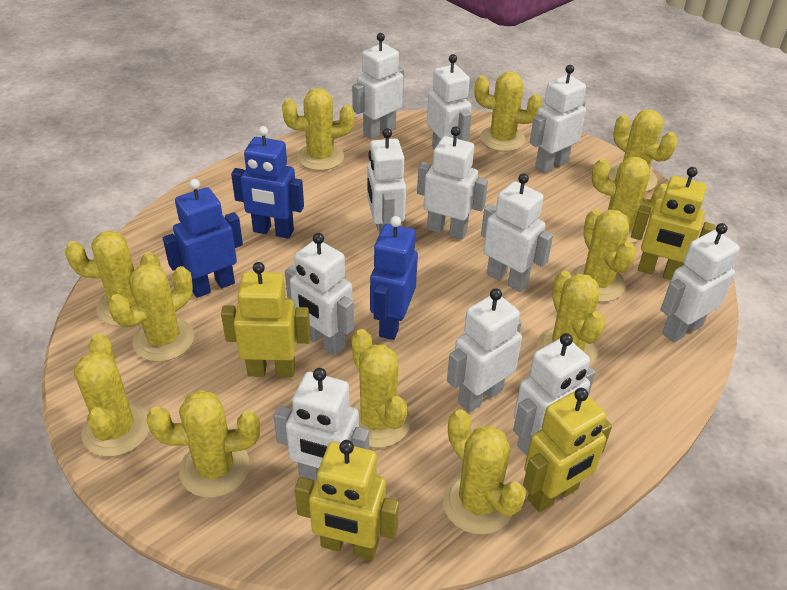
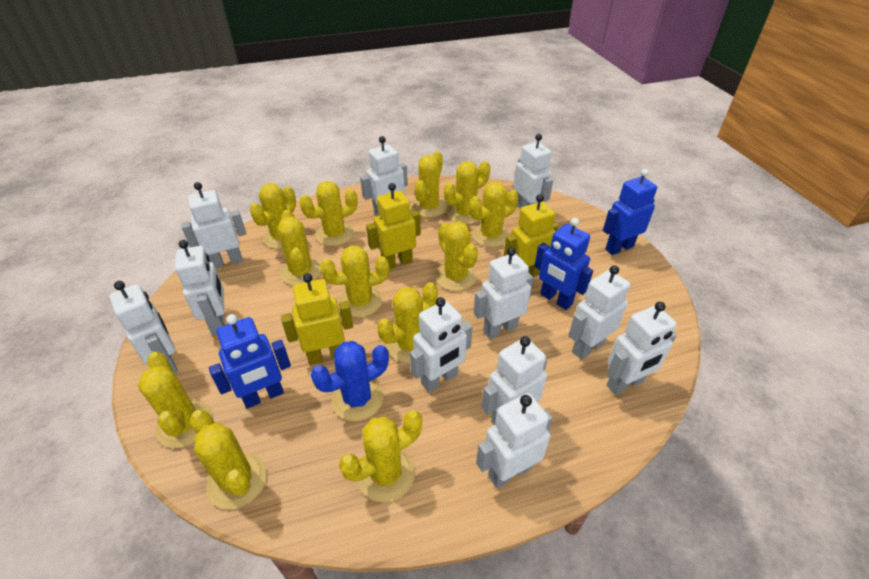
blue cactus: 0 -> 1
yellow robot: 4 -> 3

